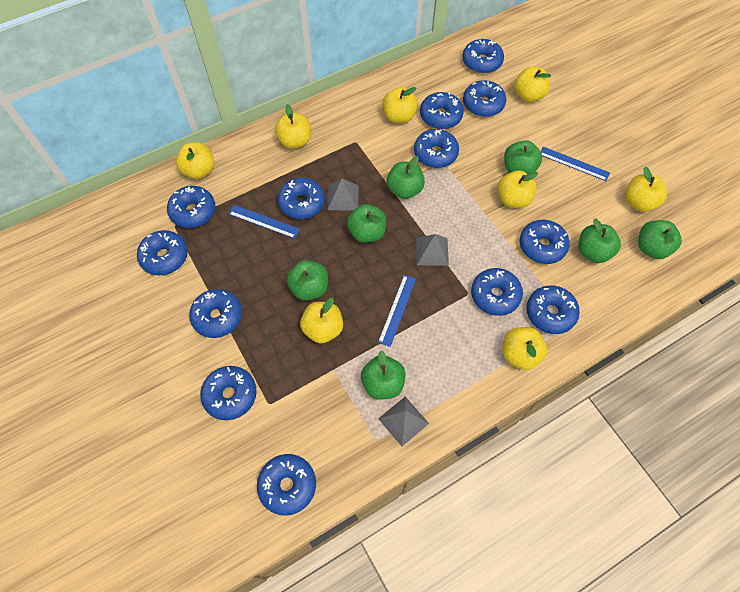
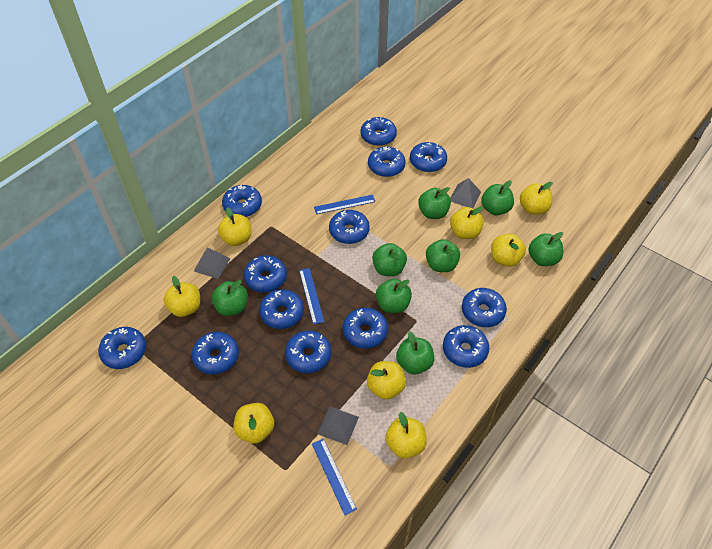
green apple: 7 -> 8

